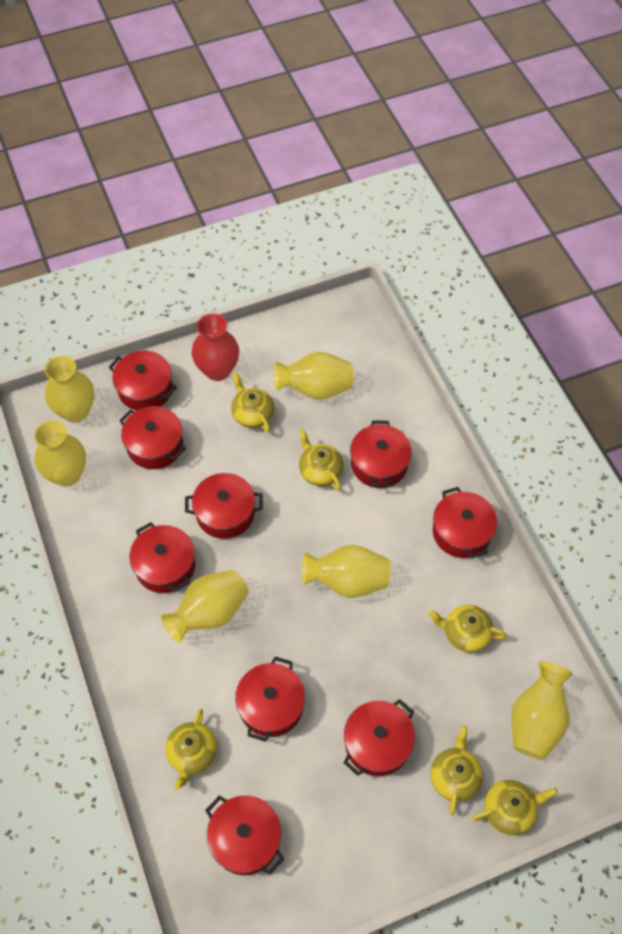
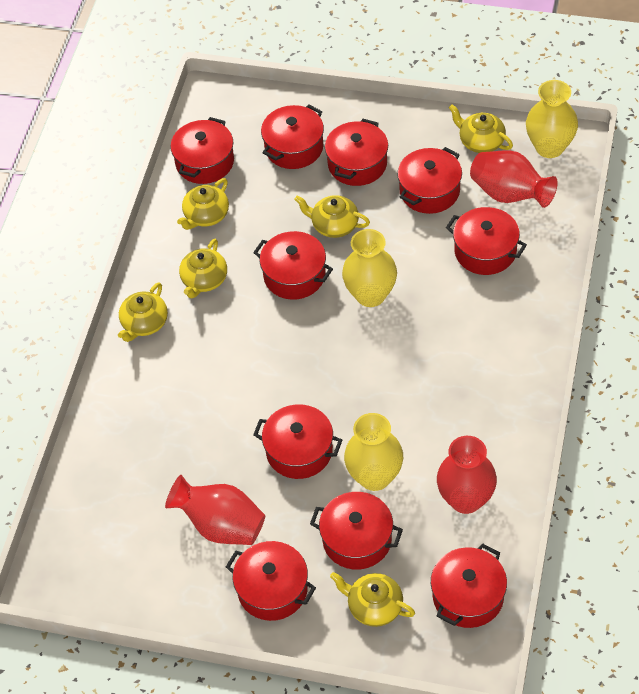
red pot: 9 -> 10
red vase: 1 -> 3
yellow vase: 6 -> 3

